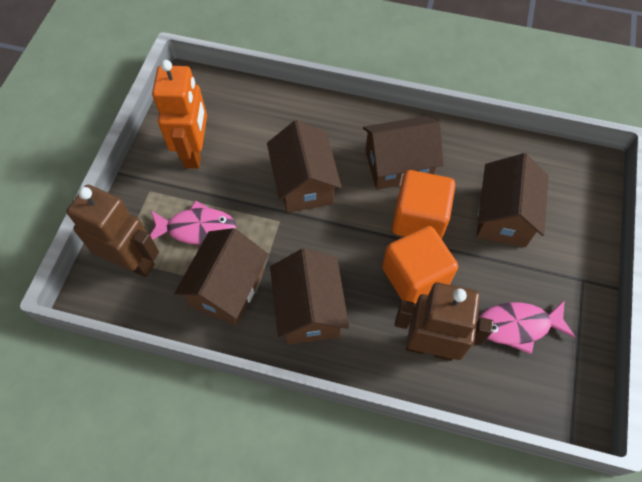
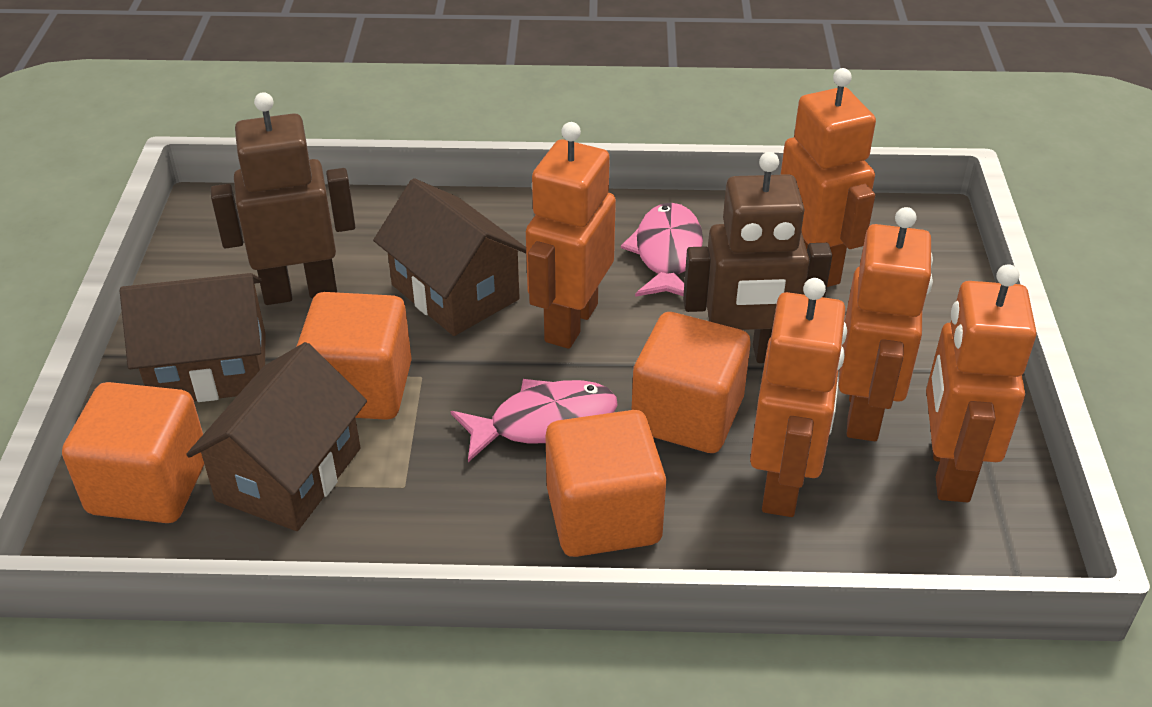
brown house: 5 -> 3
orange cube: 2 -> 4
orange robot: 1 -> 5

